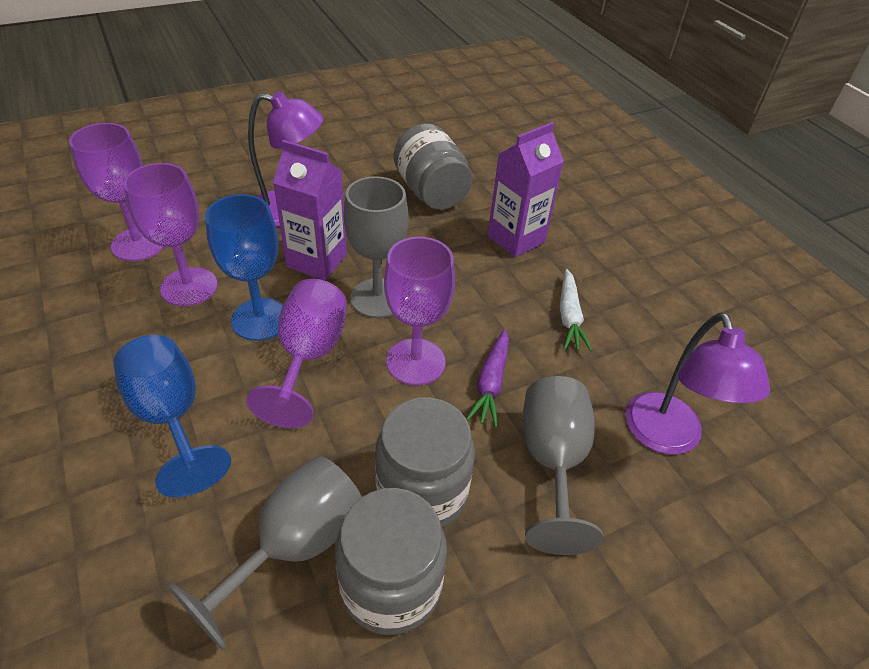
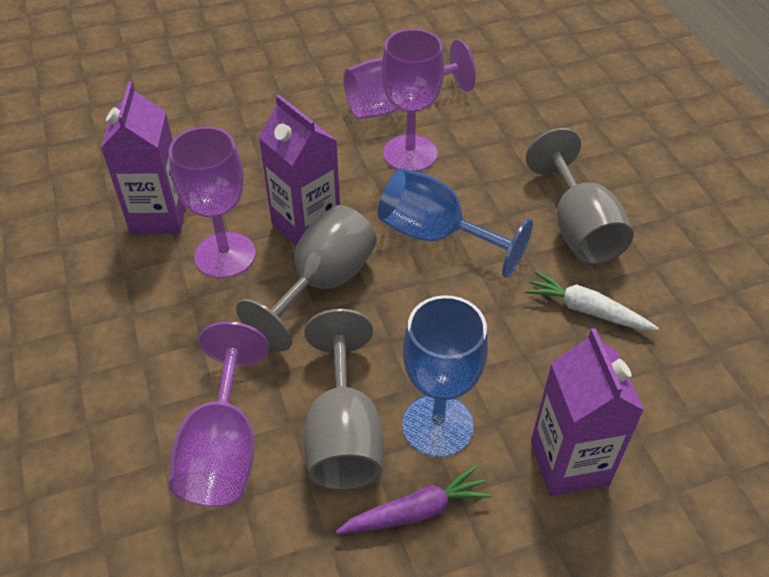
grey jar: 3 -> 0
purple carton: 2 -> 3
purple lamp: 2 -> 0

